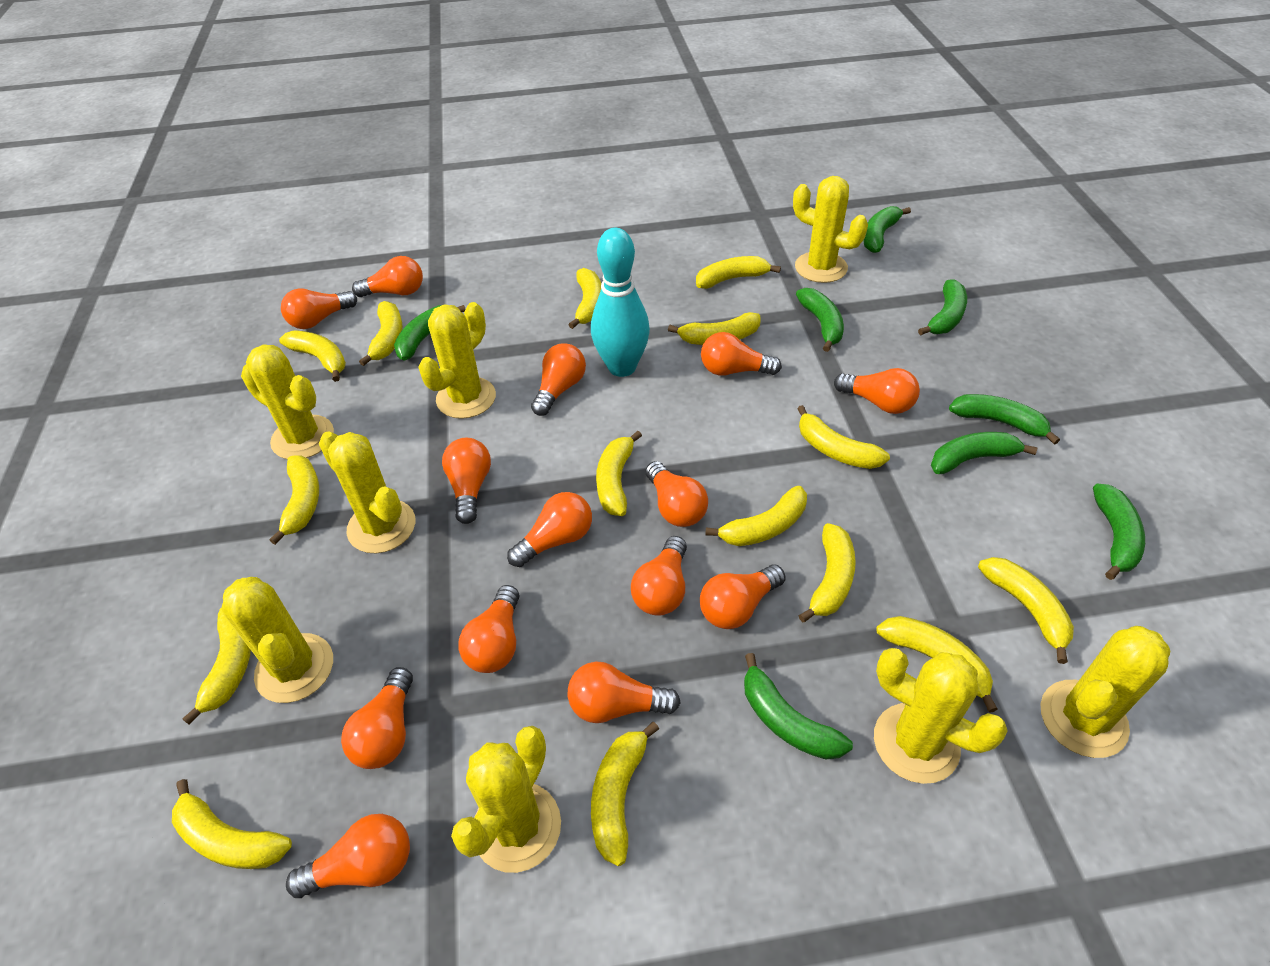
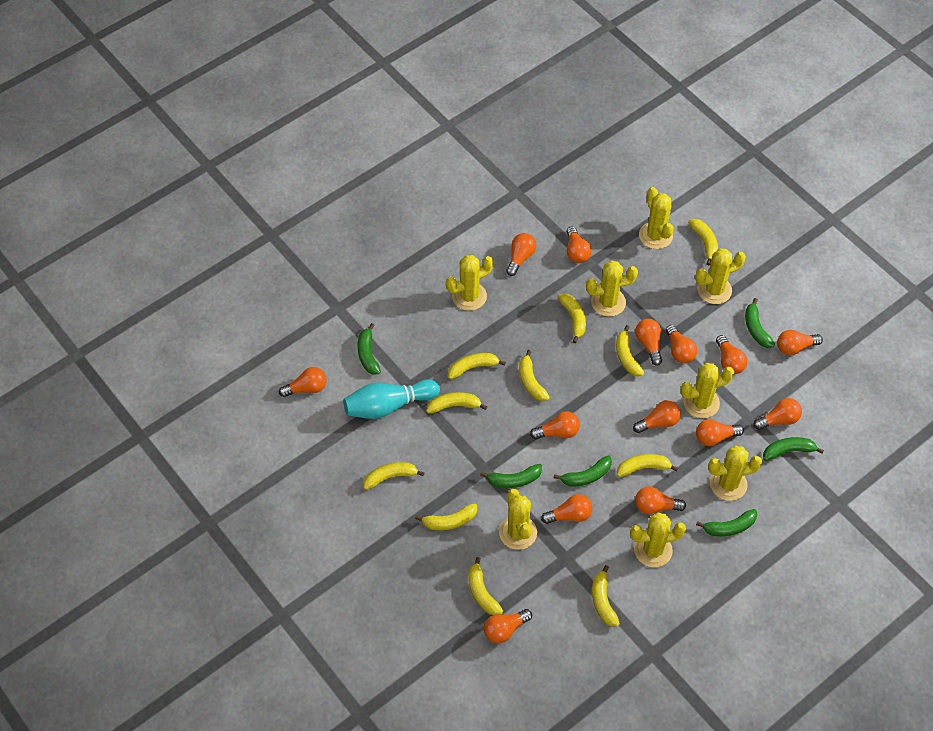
green banana: 8 -> 6
yellow banana: 15 -> 11

